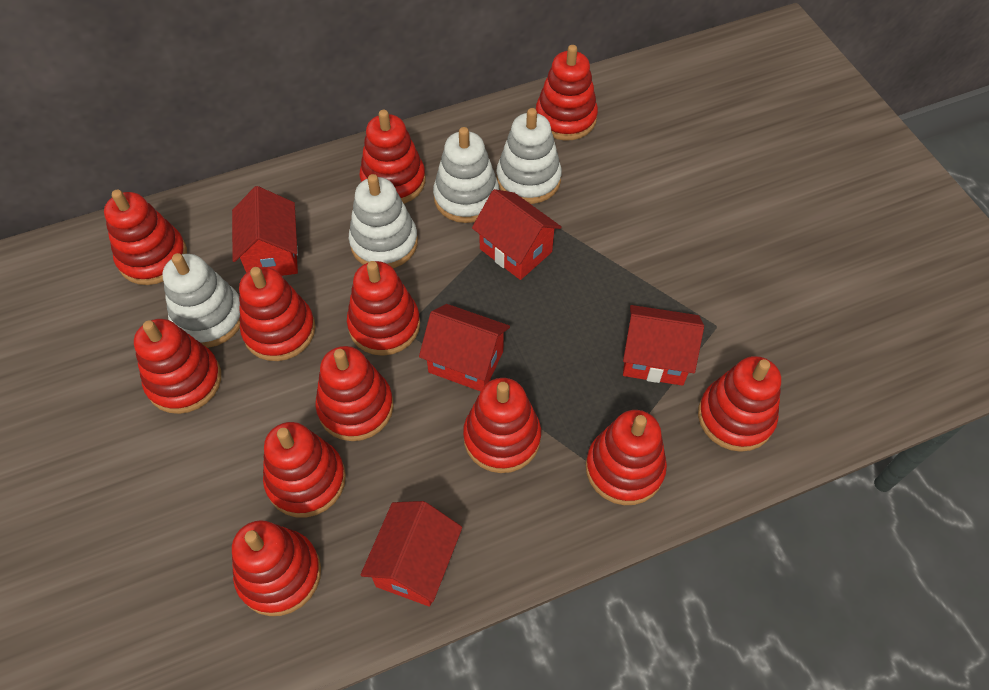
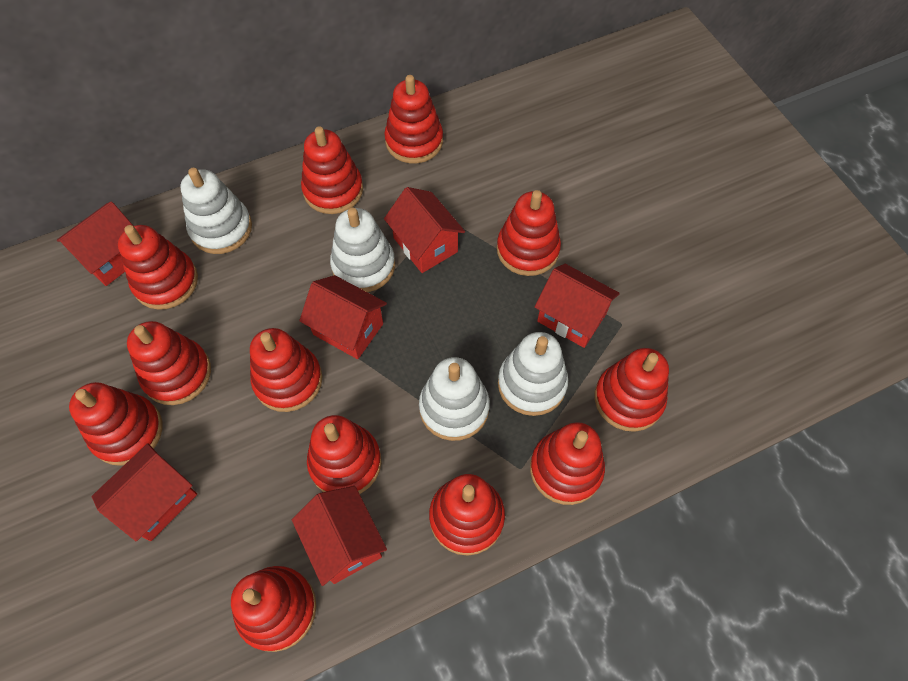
red house: 5 -> 6

